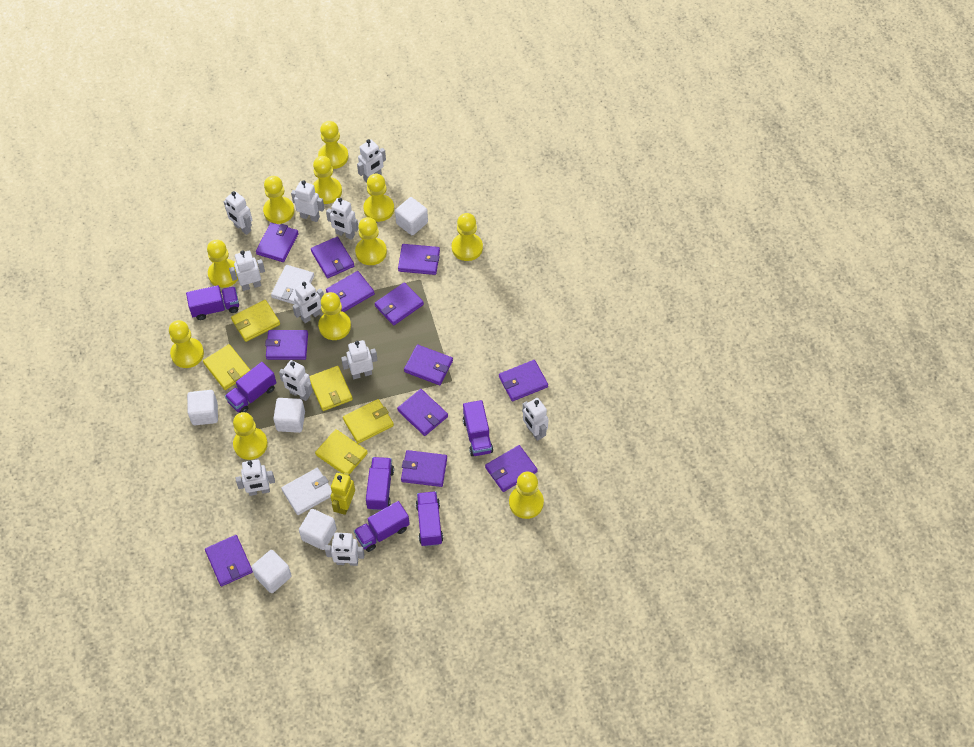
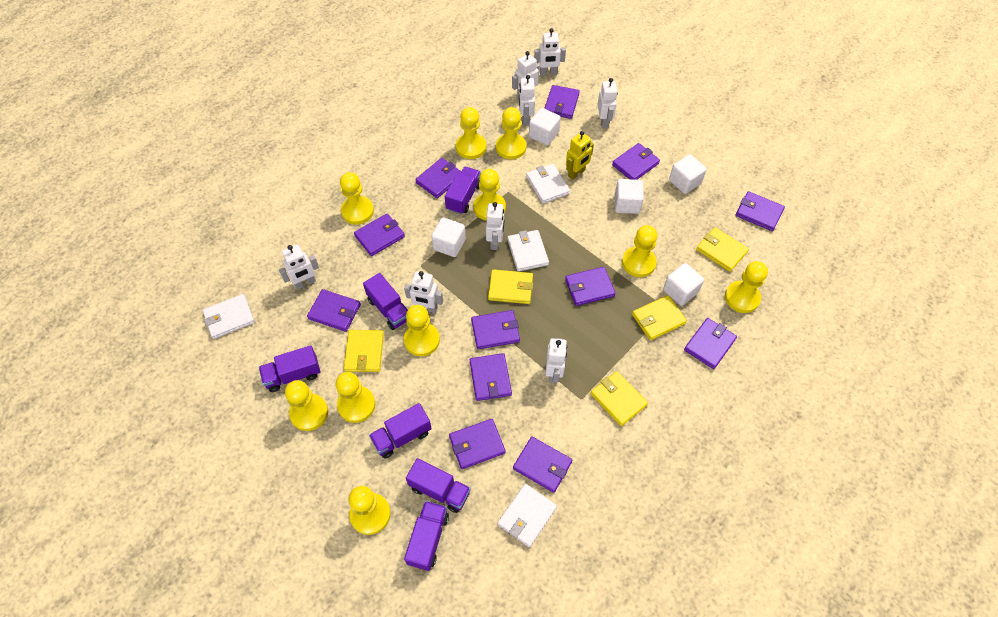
white robot: 11 -> 8
white wallet: 2 -> 4
yellow pawn: 11 -> 10

